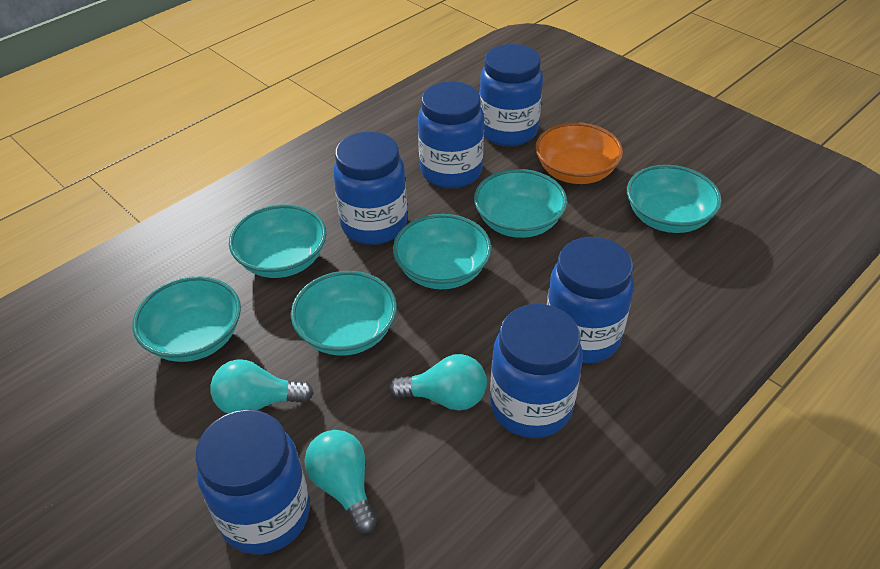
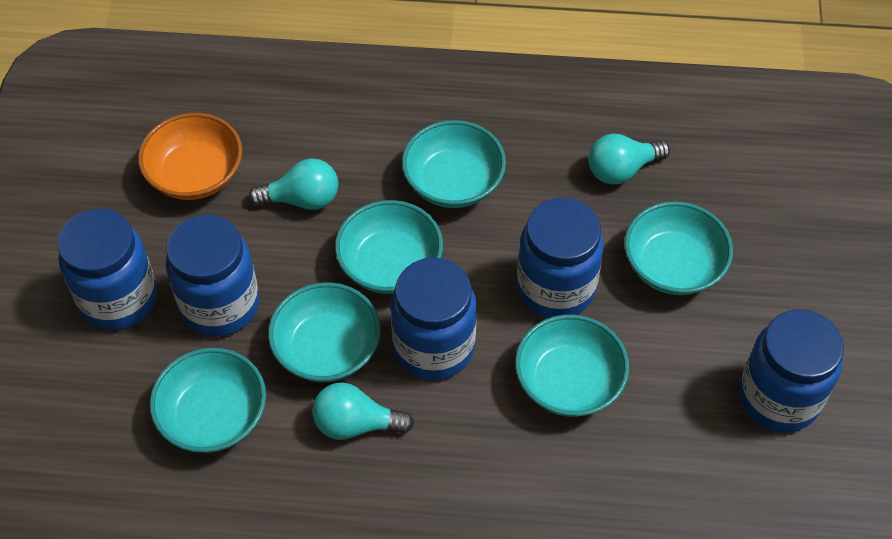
blue jar: 6 -> 5

